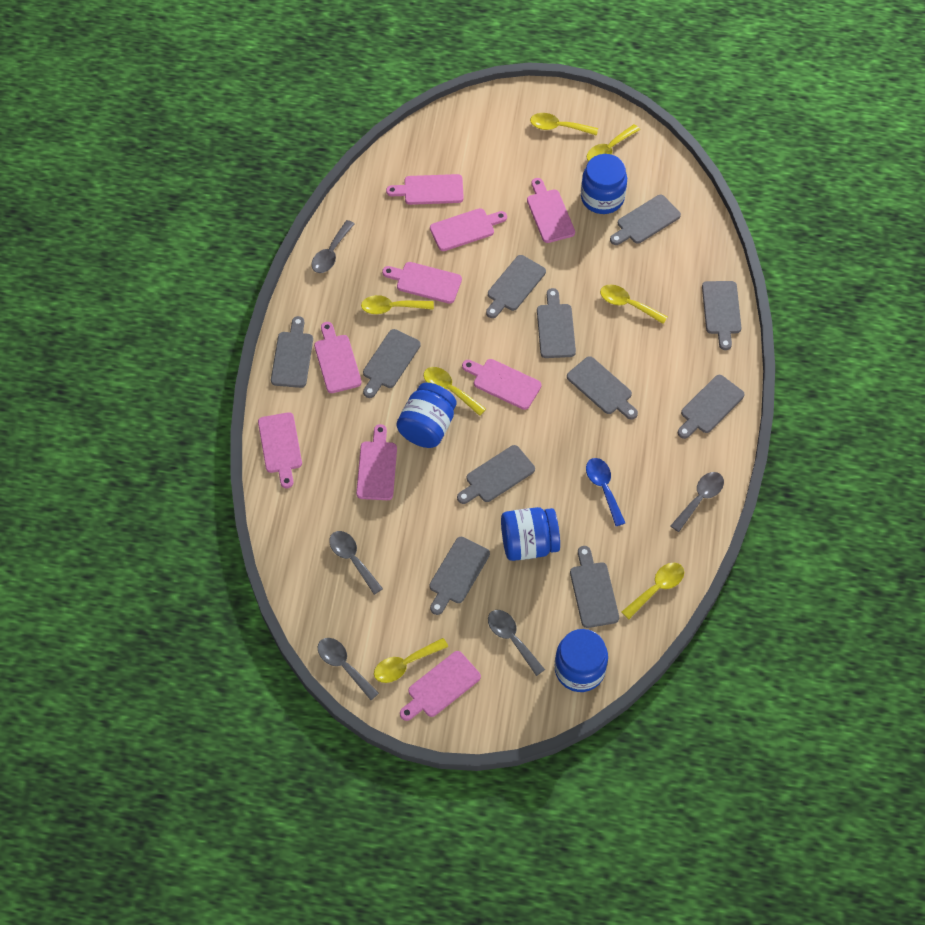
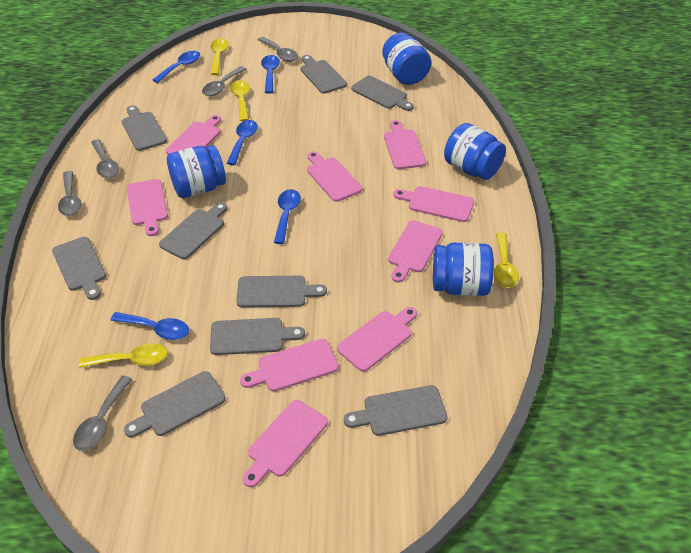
blue spoon: 1 -> 5
grey cutting board: 11 -> 9
yellow spoon: 7 -> 4

